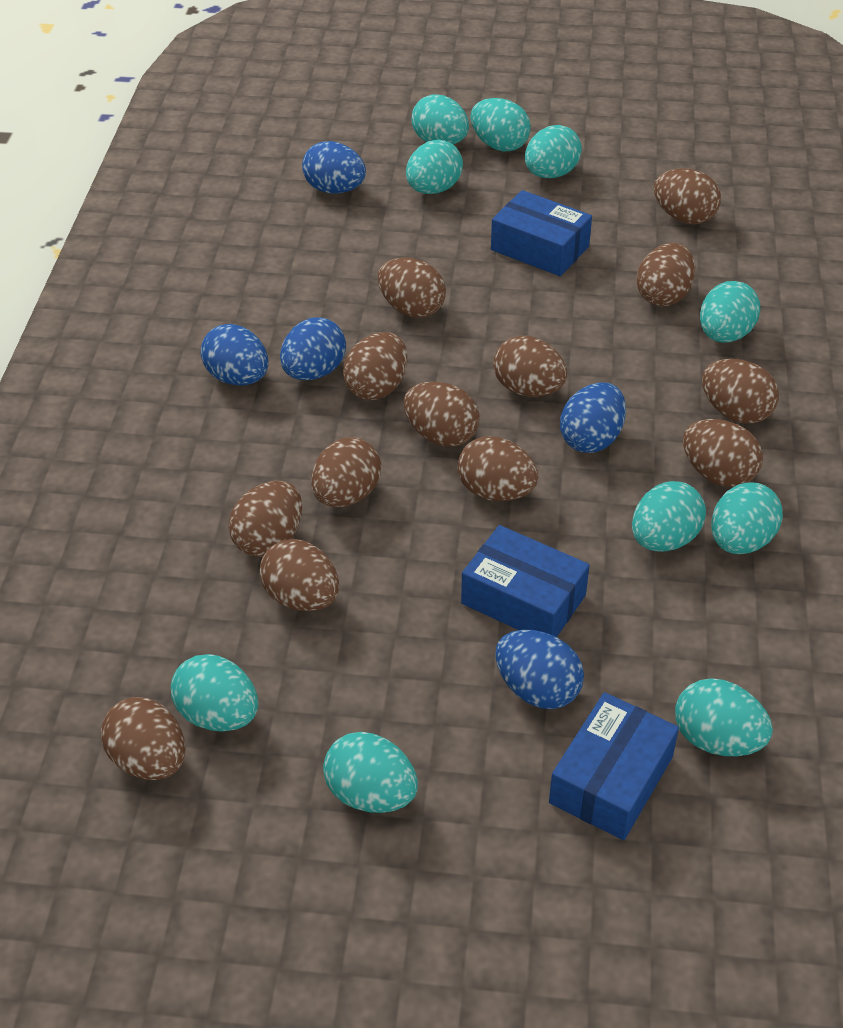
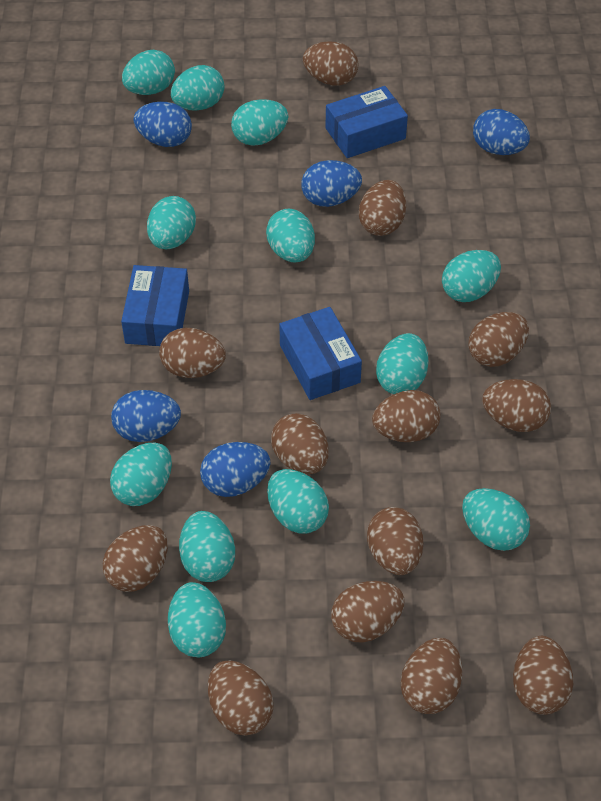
turquoise egg: 10 -> 12

